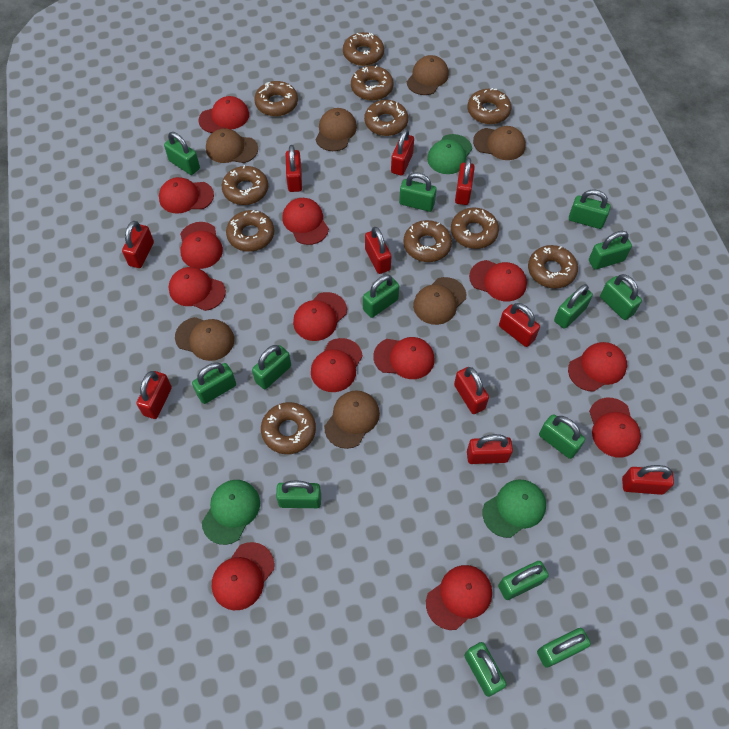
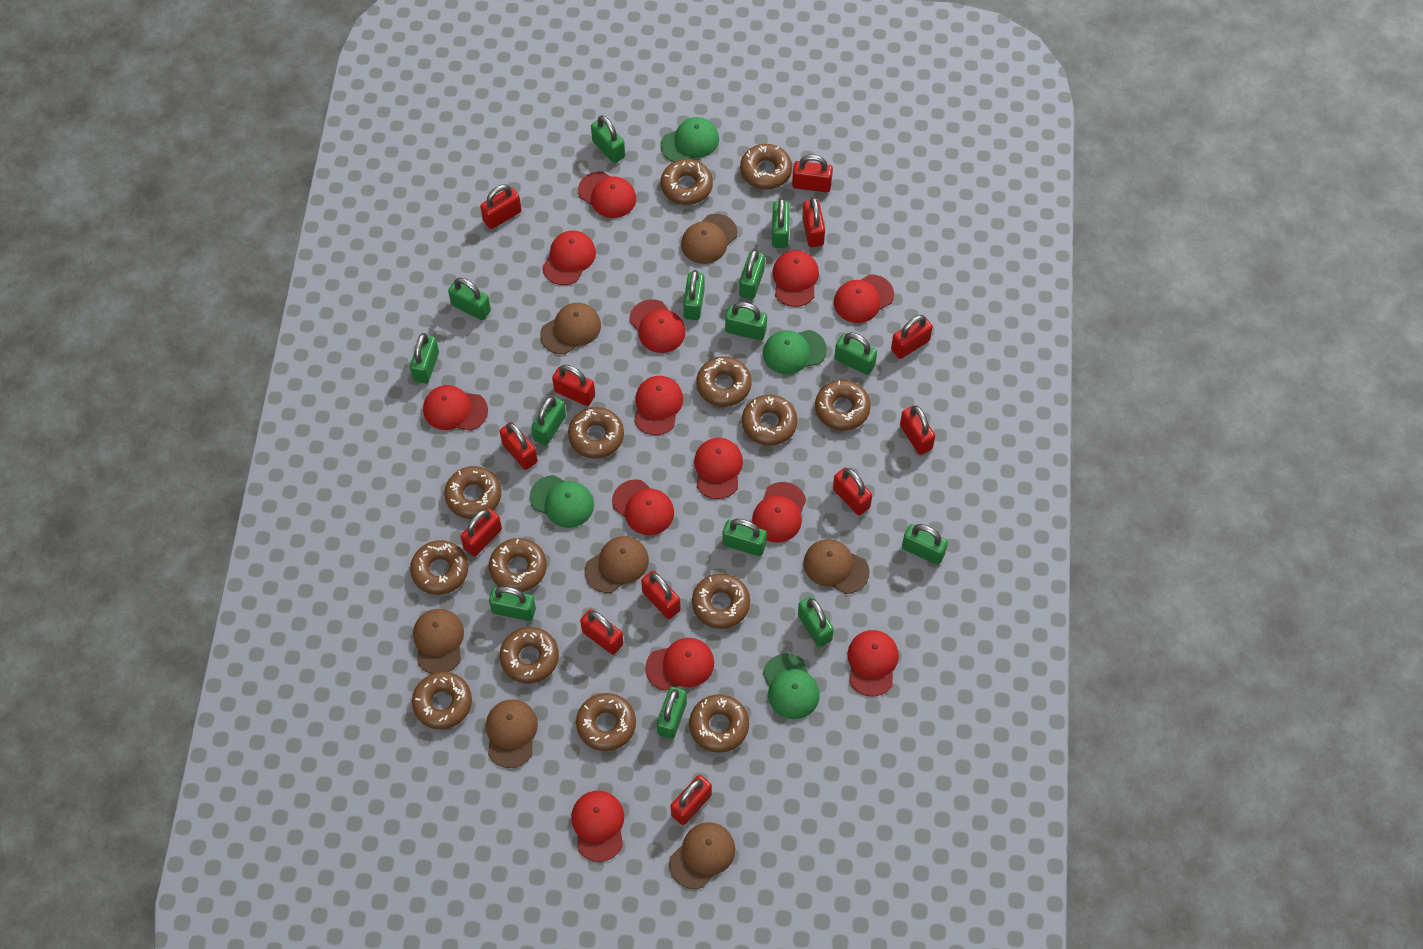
brown donut: 11 -> 14
green cap: 3 -> 4
red padlock: 10 -> 12

